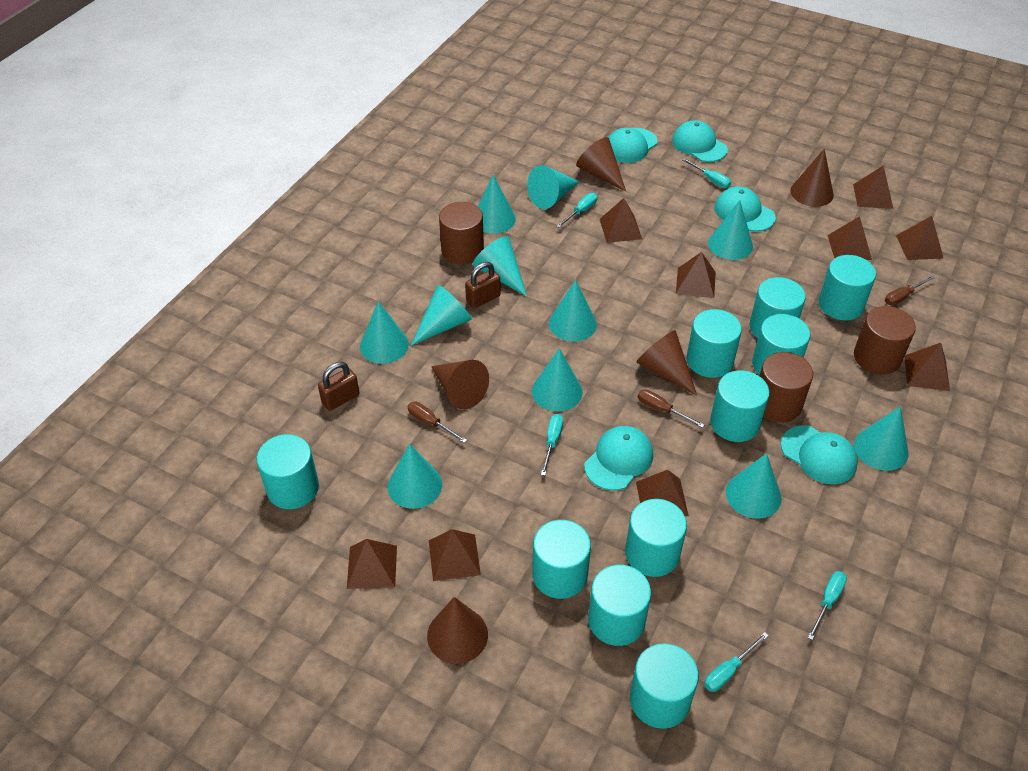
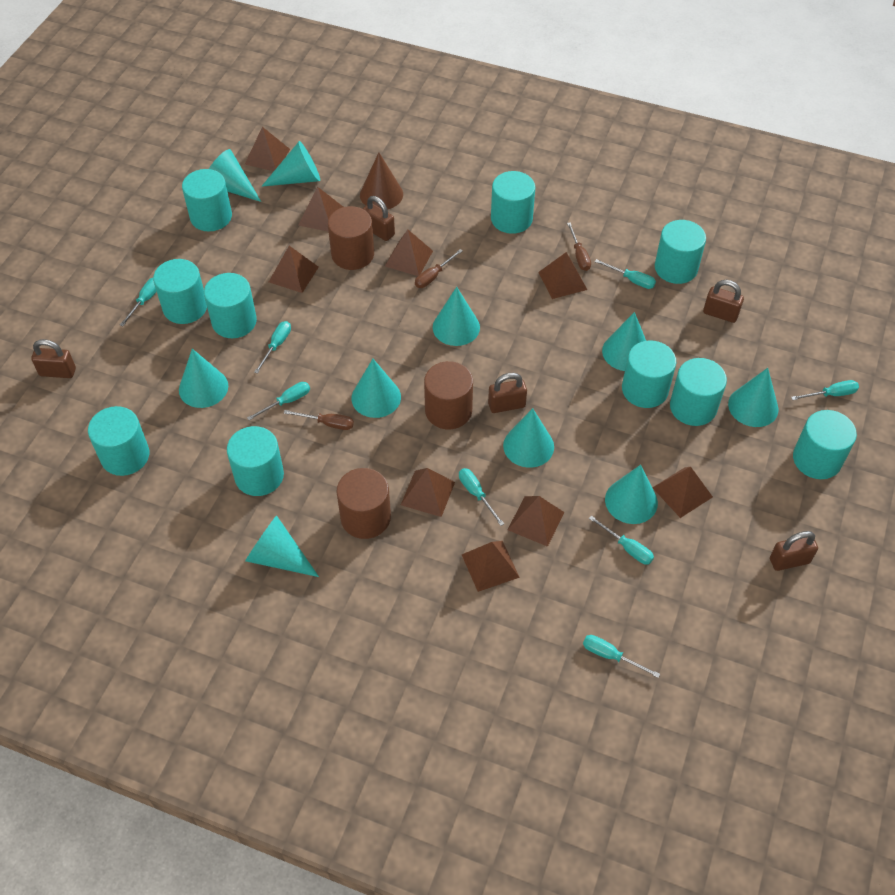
brown cone: 5 -> 1
brown padlock: 2 -> 5
turquoise cap: 5 -> 0
turquoise cone: 11 -> 10
turquoise screwdriver: 5 -> 8

